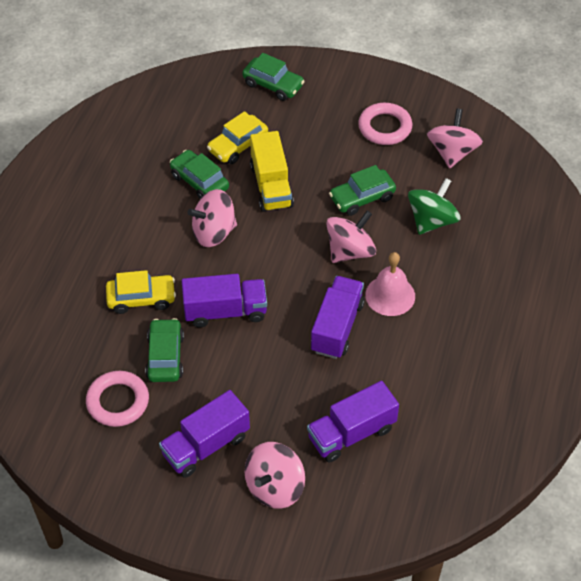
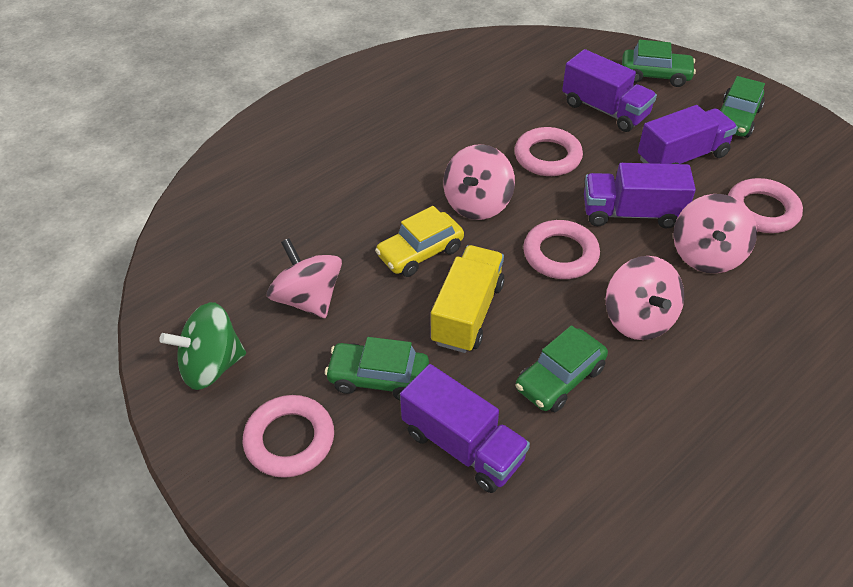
pink bell: 1 -> 0
pink ring: 2 -> 4
yellow car: 2 -> 1

